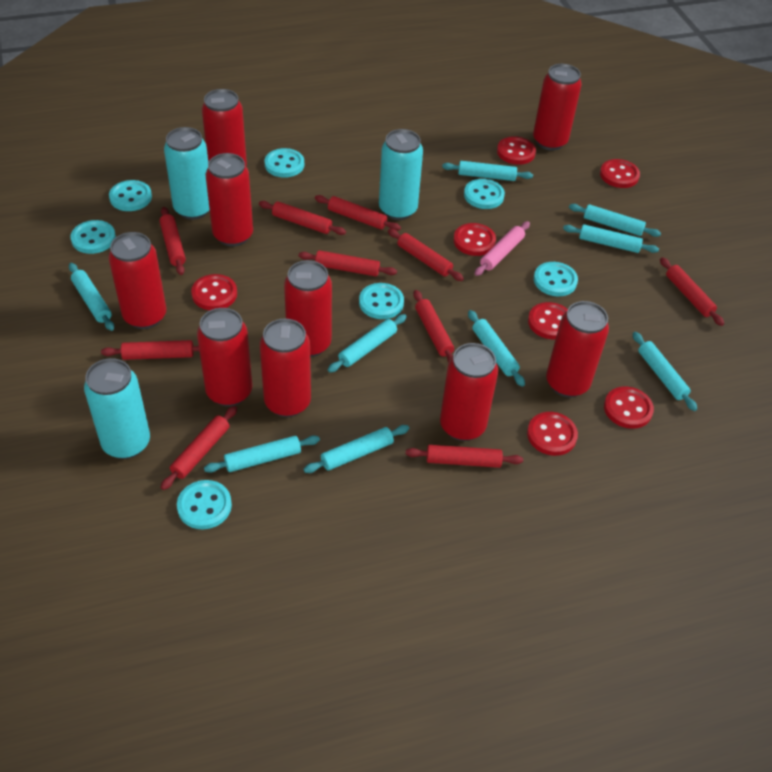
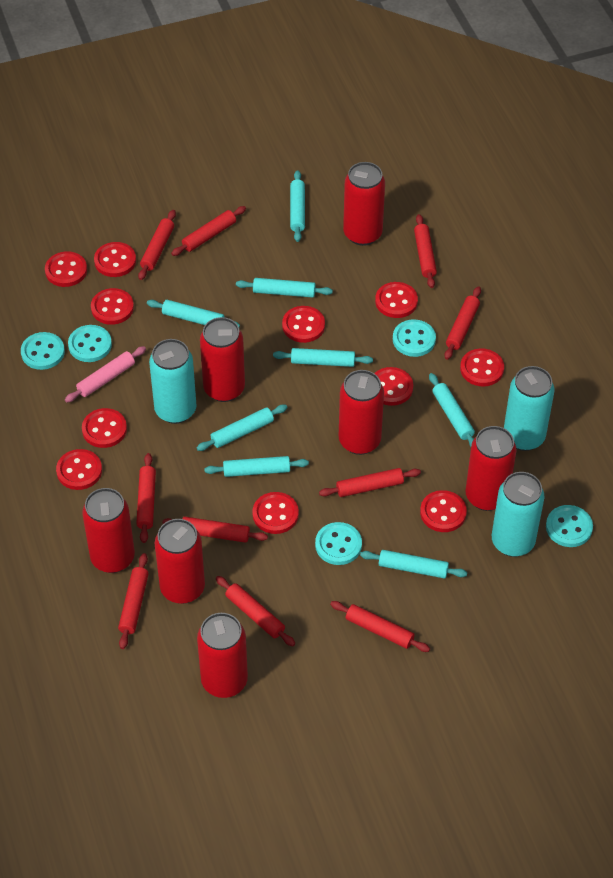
red button: 7 -> 11
red can: 9 -> 7
turquoise button: 7 -> 5
turquoise rolling pin: 9 -> 8

